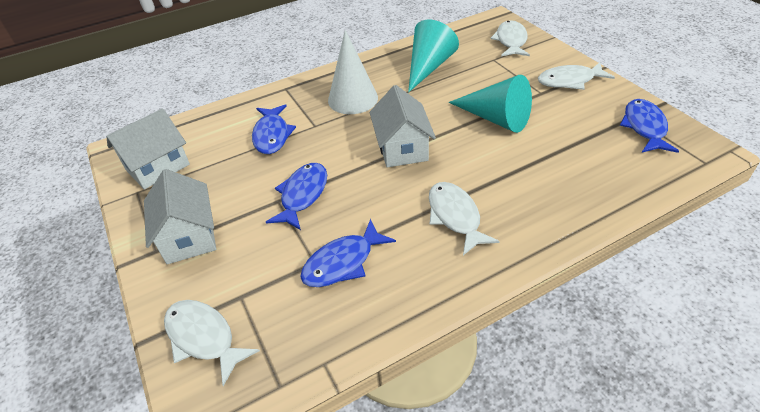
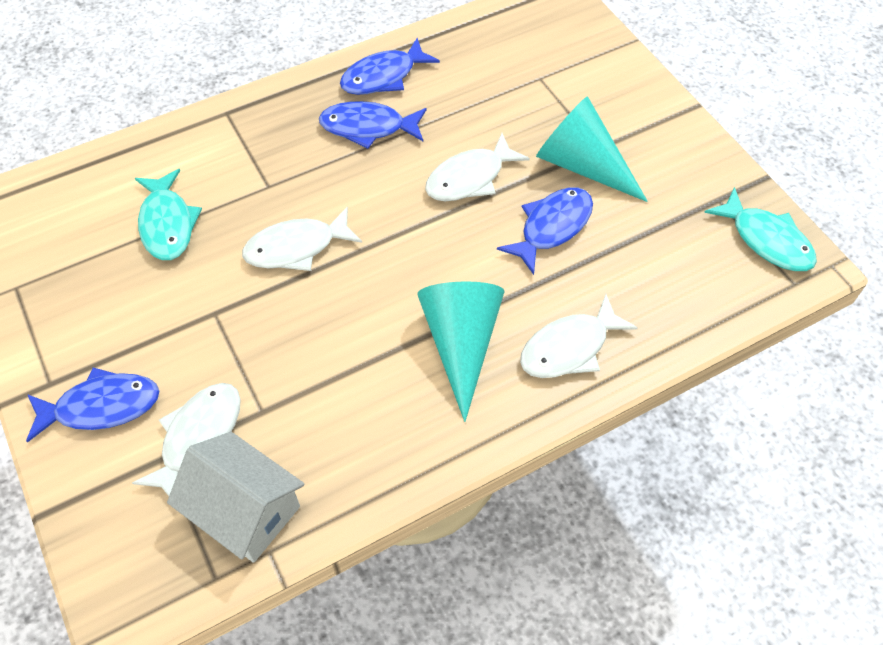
turquoise fish: 0 -> 2
white cone: 1 -> 0
white house: 3 -> 1

